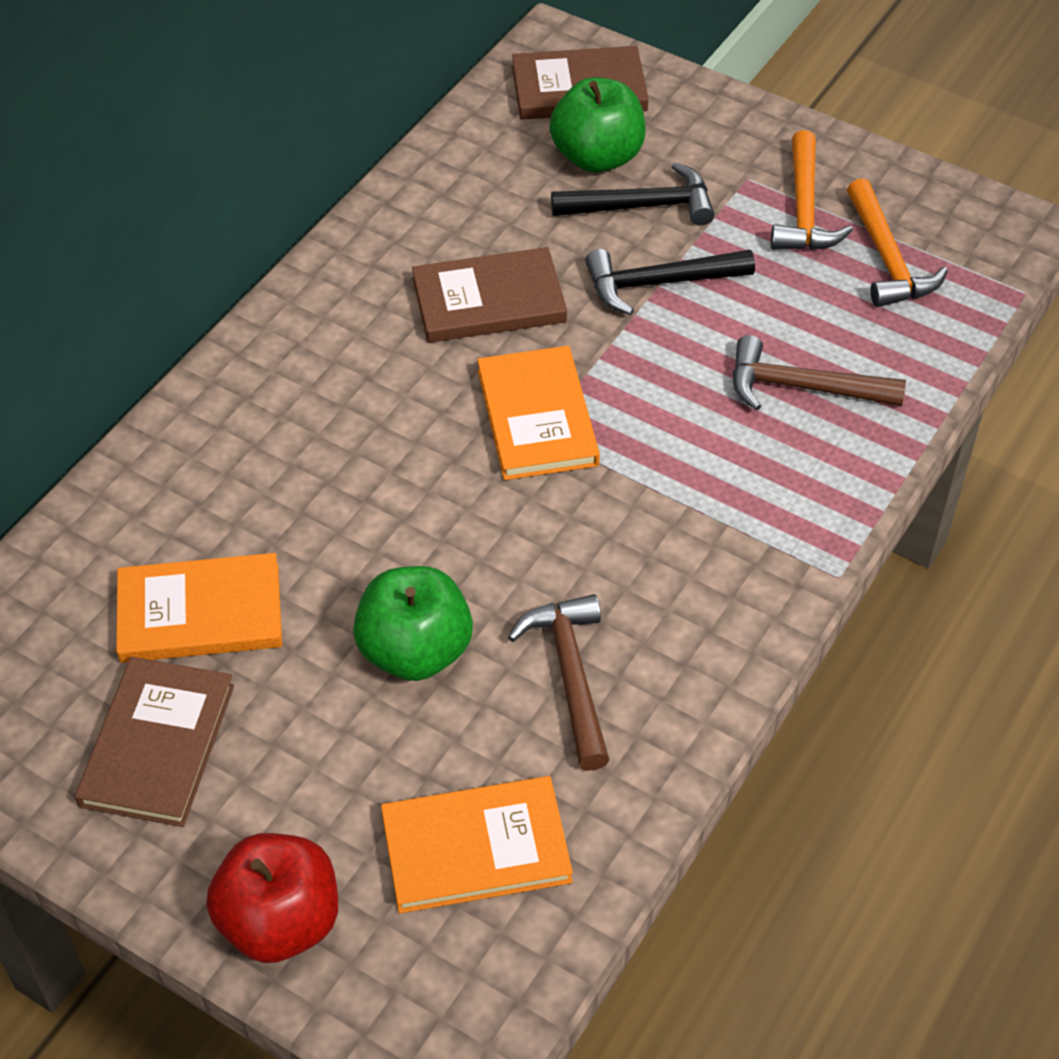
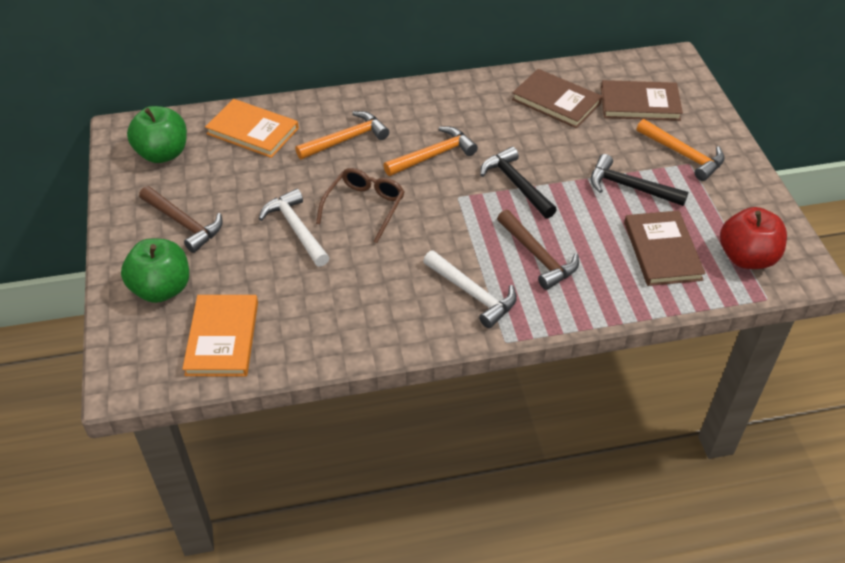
brown glasses: 0 -> 1
orange book: 3 -> 2
orange hammer: 2 -> 3
white hammer: 0 -> 2

